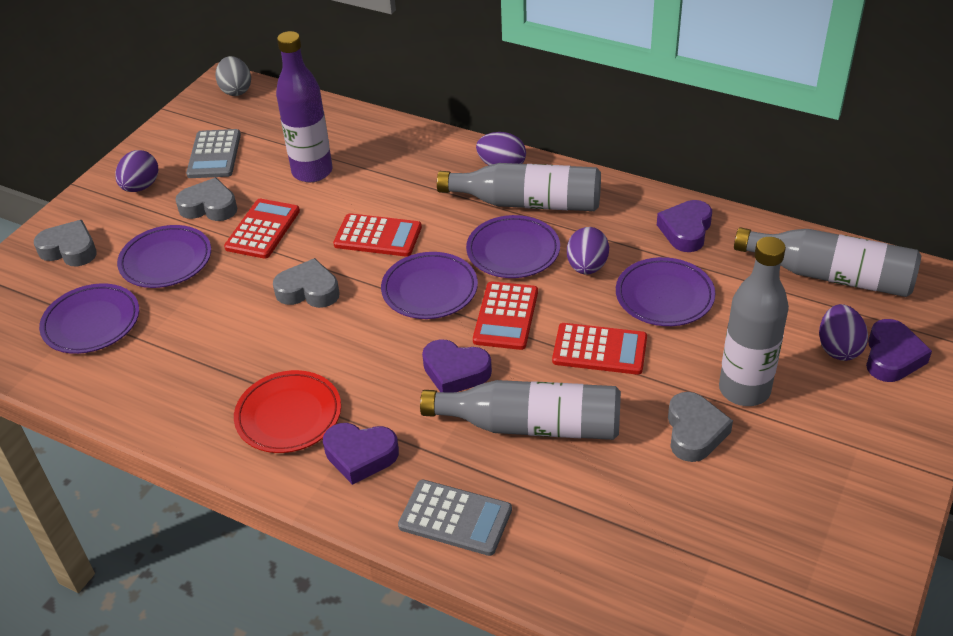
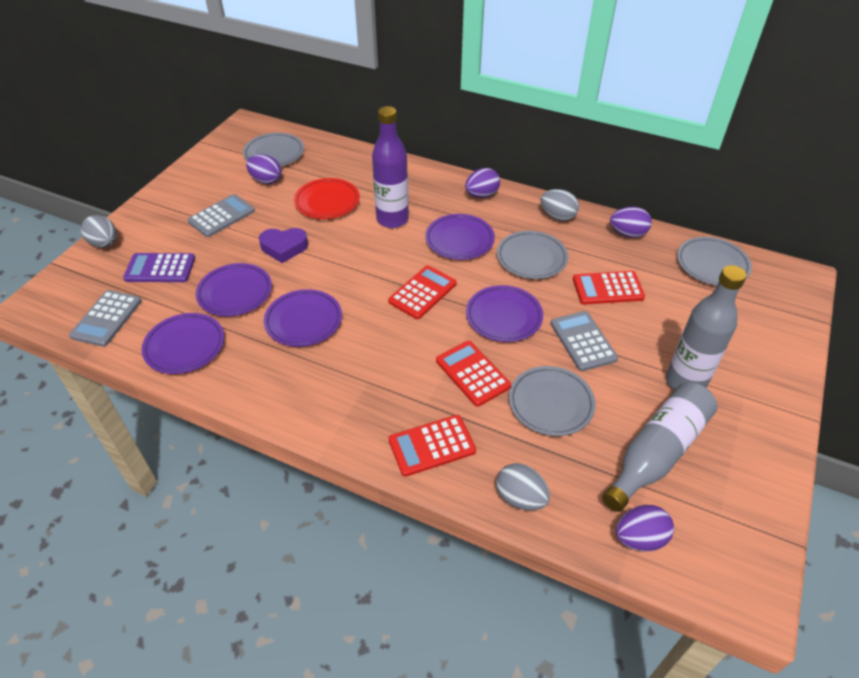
grey bottle: 4 -> 2
grey calculator: 2 -> 3
grey egg: 1 -> 3
grey heart: 4 -> 0
grey plate: 0 -> 4
purple calculator: 0 -> 1
purple heart: 4 -> 1

